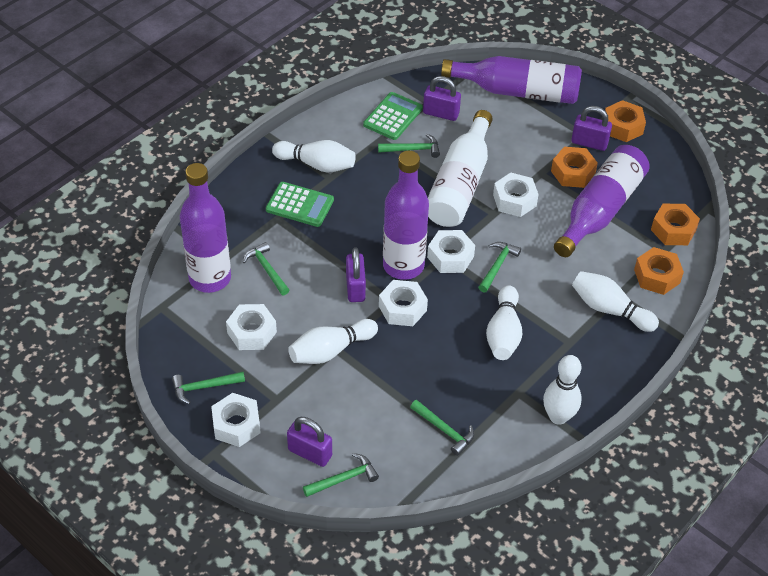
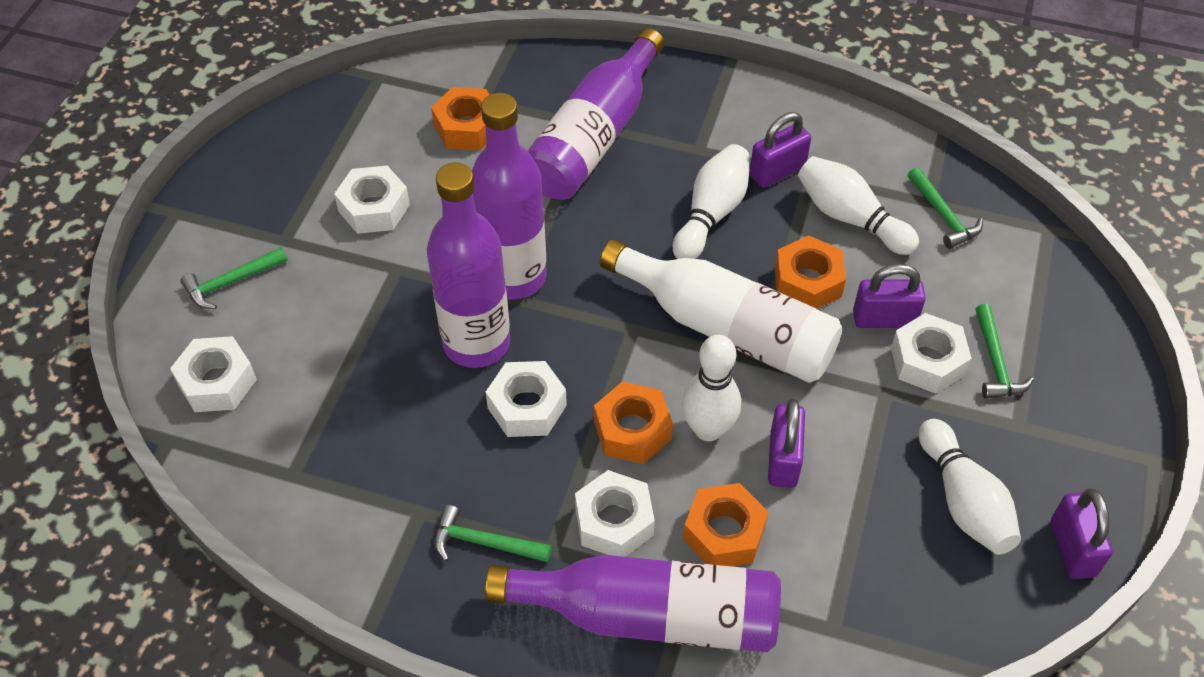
green calculator: 2 -> 0
green hammer: 6 -> 4
white bowling pin: 5 -> 4

